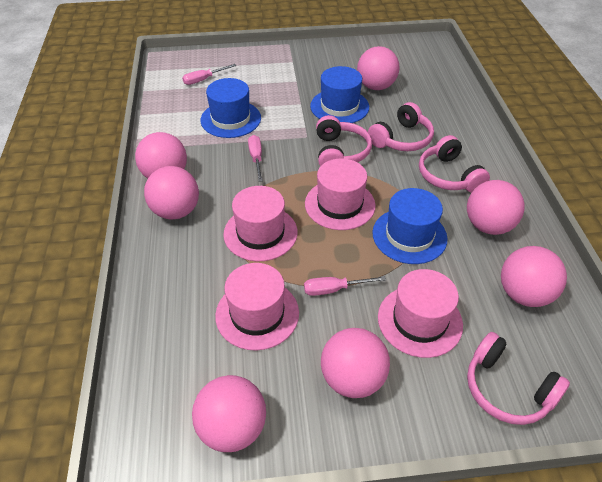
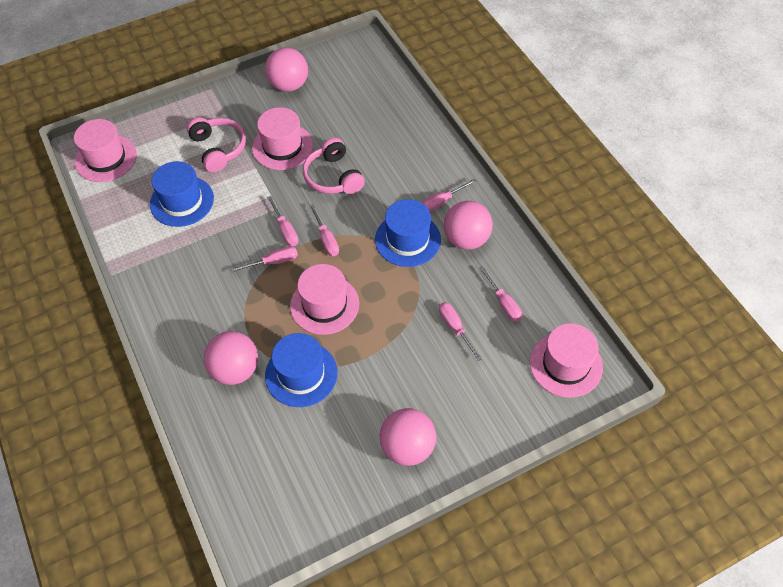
pink ball: 7 -> 4
pink headphones: 4 -> 2
pink screwdriver: 3 -> 6

